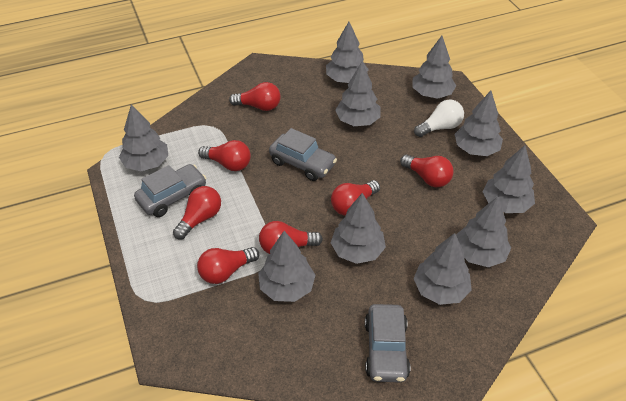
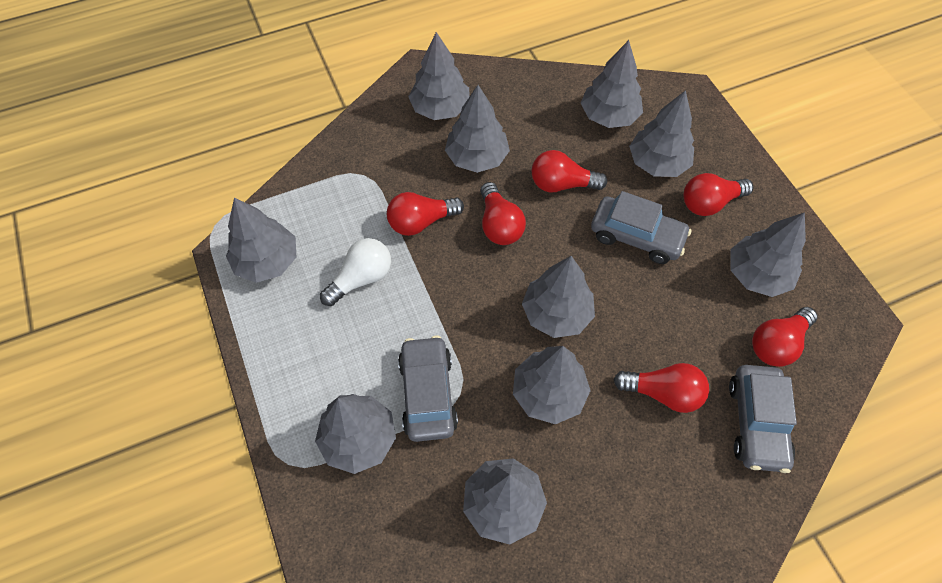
red light bulb: 7 -> 6

